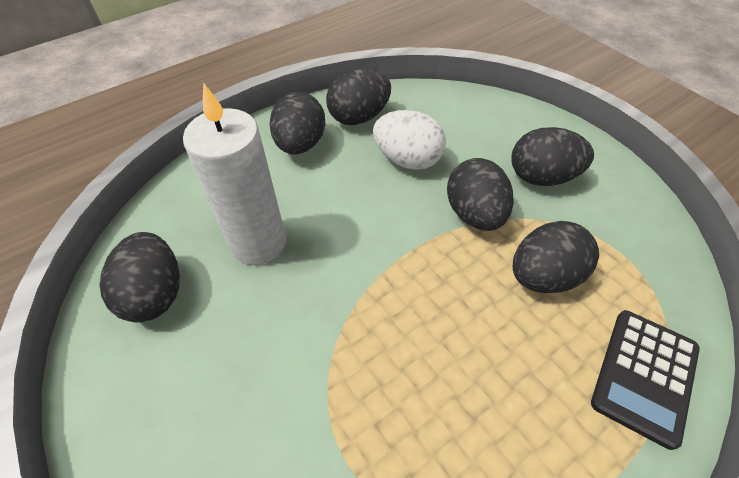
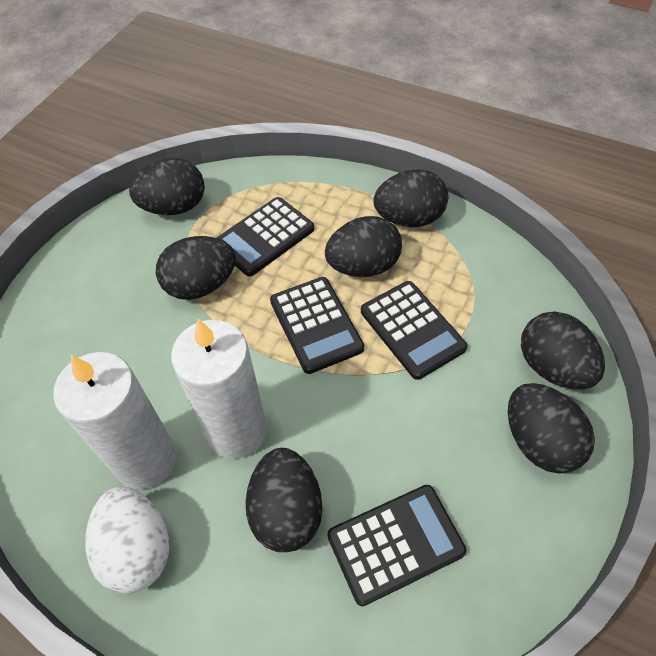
black calculator: 1 -> 4
black egg: 6 -> 7
white candle: 1 -> 2

